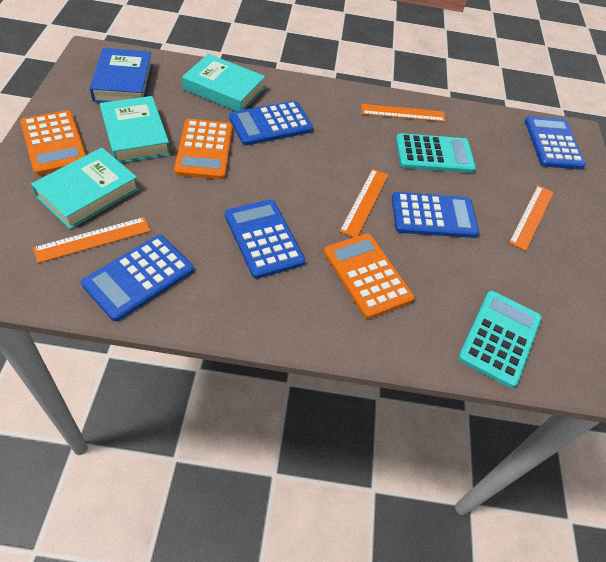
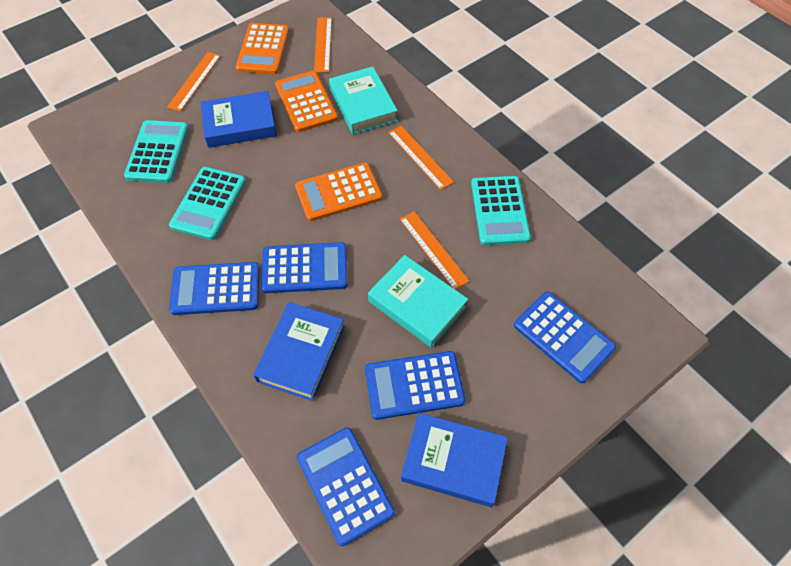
blue book: 1 -> 3
turquoise book: 3 -> 2
turquoise calculator: 2 -> 3

